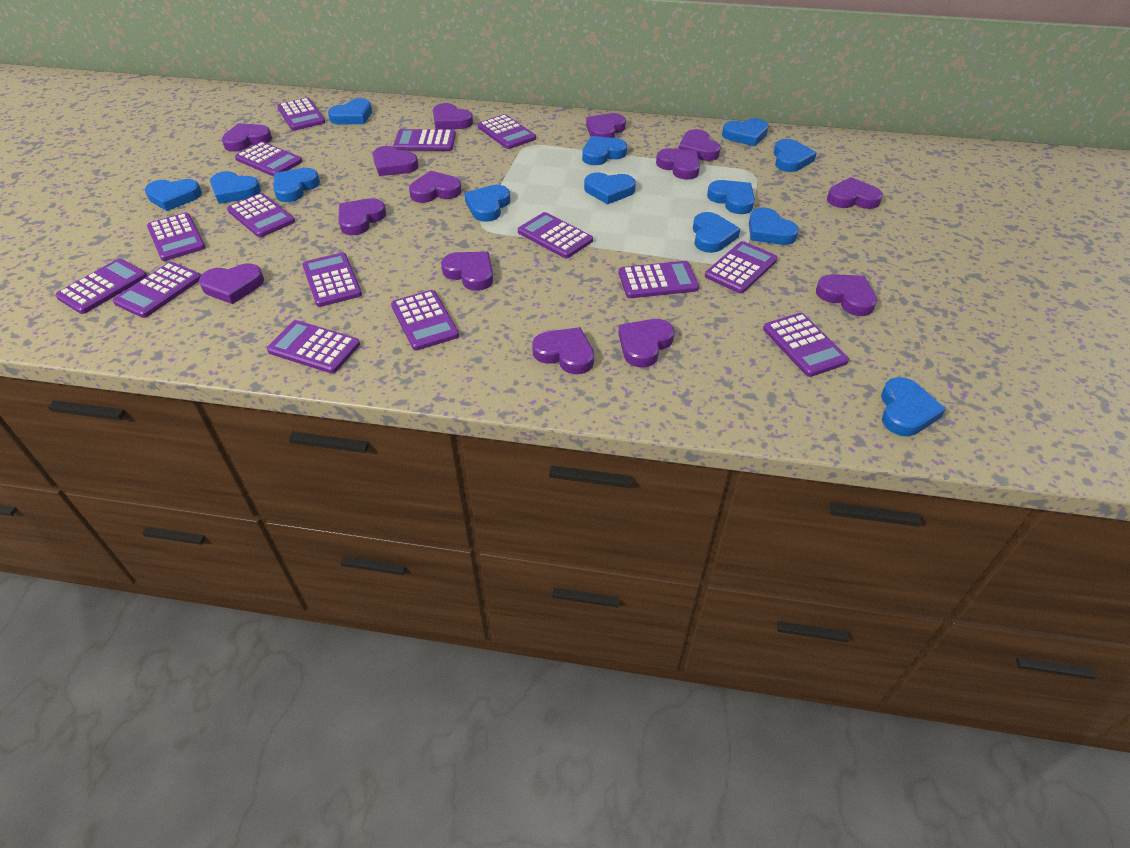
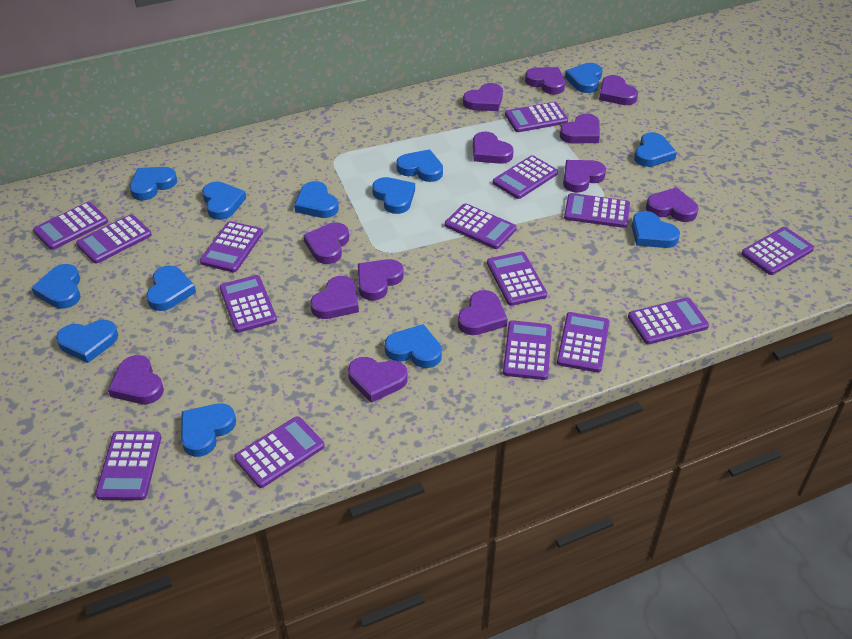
purple heart: 14 -> 13

